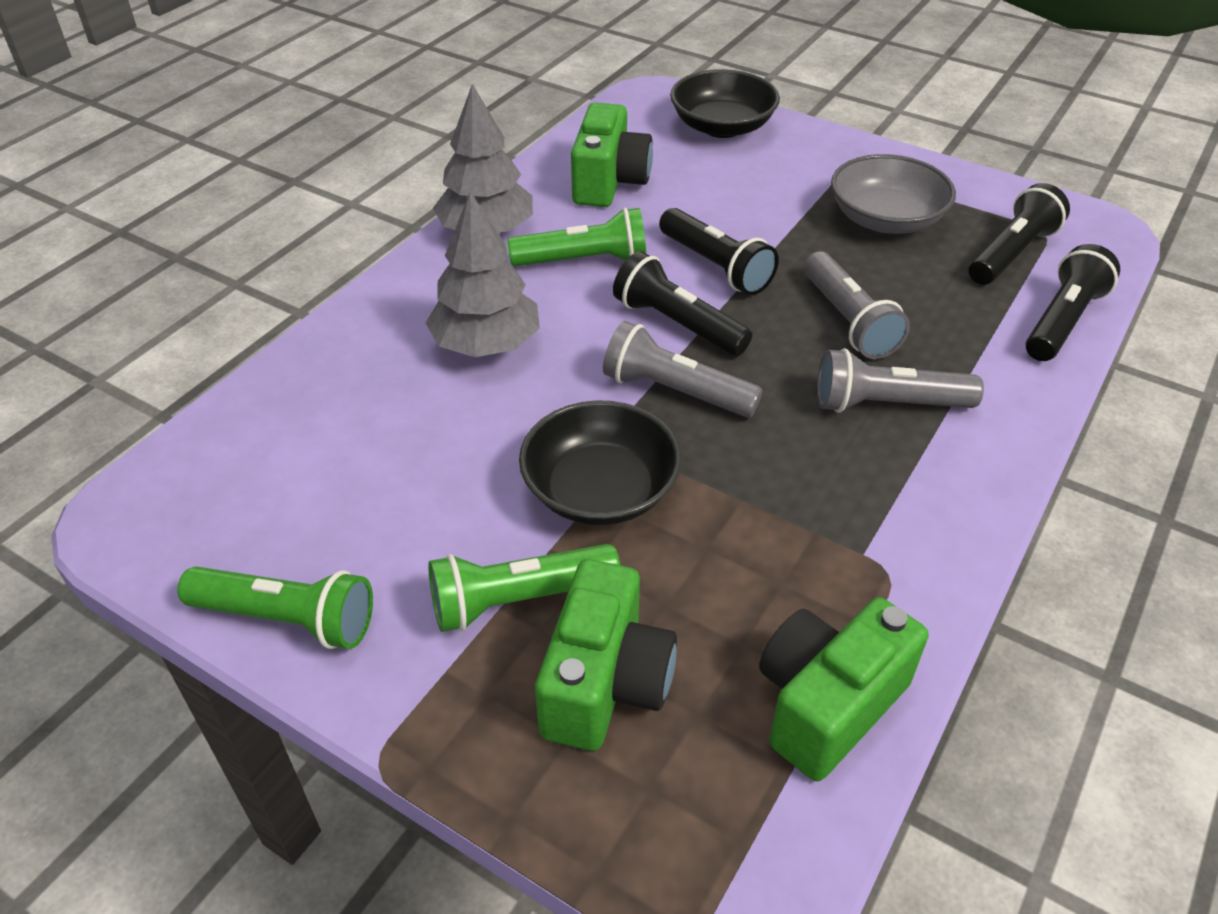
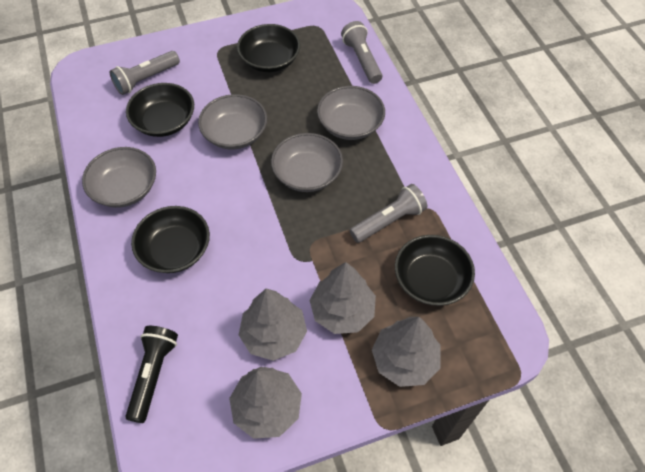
black bowl: 2 -> 4
black flashlight: 4 -> 1
green camera: 3 -> 0
green flashlight: 3 -> 0
grey bowl: 1 -> 4
grey tree: 2 -> 4

